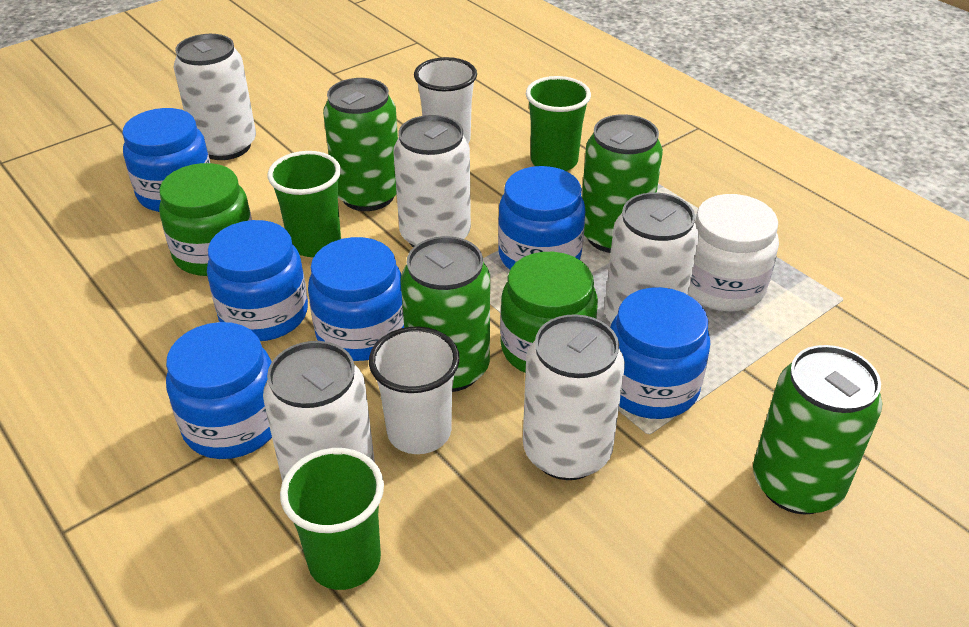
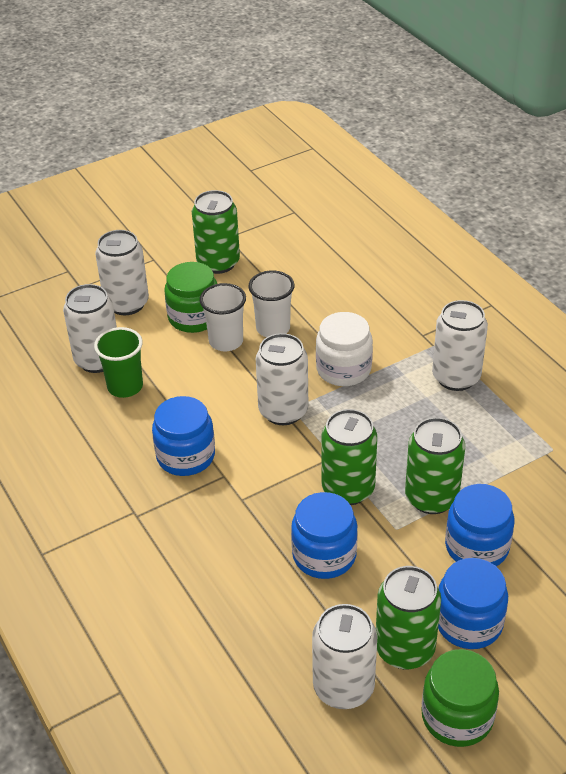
blue jar: 6 -> 4
green cup: 3 -> 1

